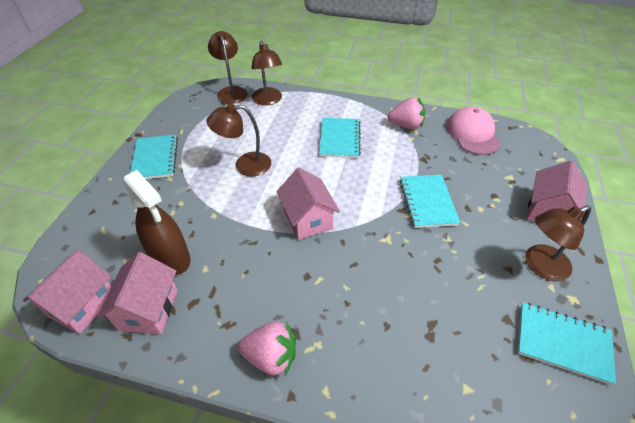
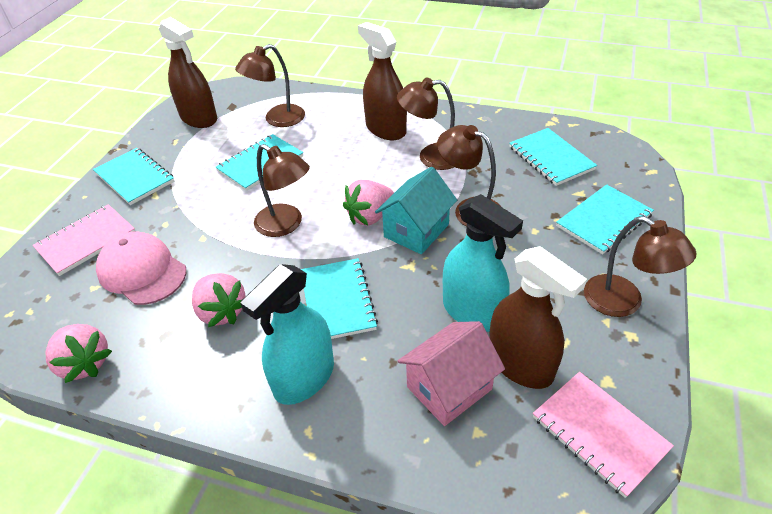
brown lamp: 4 -> 5
brown spray bottle: 1 -> 3
pink house: 4 -> 1
pink notebook: 0 -> 2
pink strawberry: 2 -> 3
turquoise house: 0 -> 1
turquoise notebook: 4 -> 5
turquoise spray bottle: 0 -> 2

